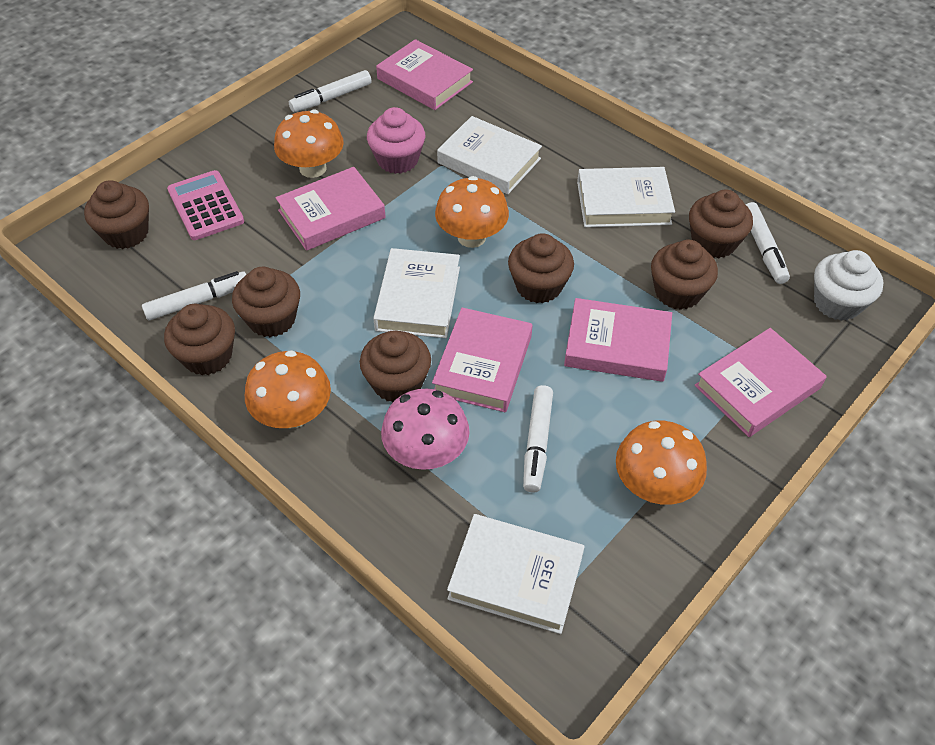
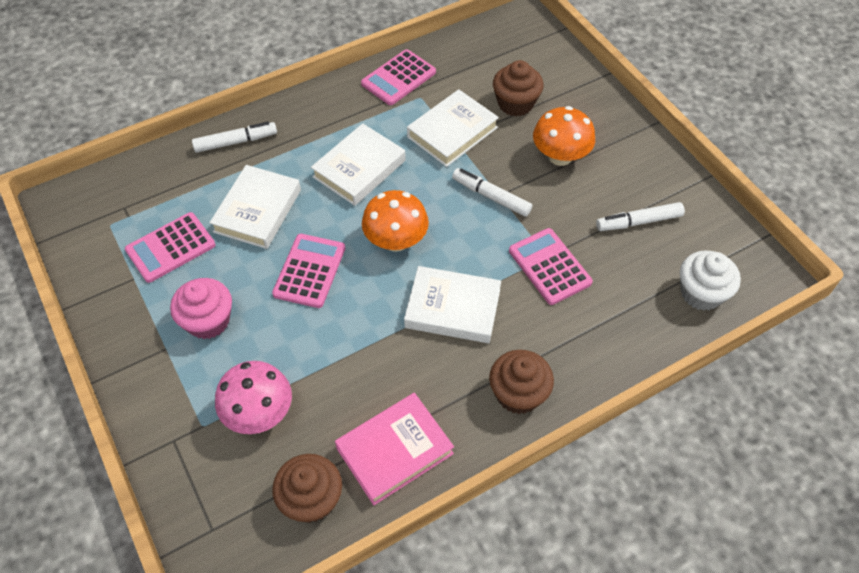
brown cupcake: 7 -> 3
orange mushroom: 4 -> 2
pink book: 5 -> 1
pink calculator: 1 -> 4
white marker: 4 -> 3

